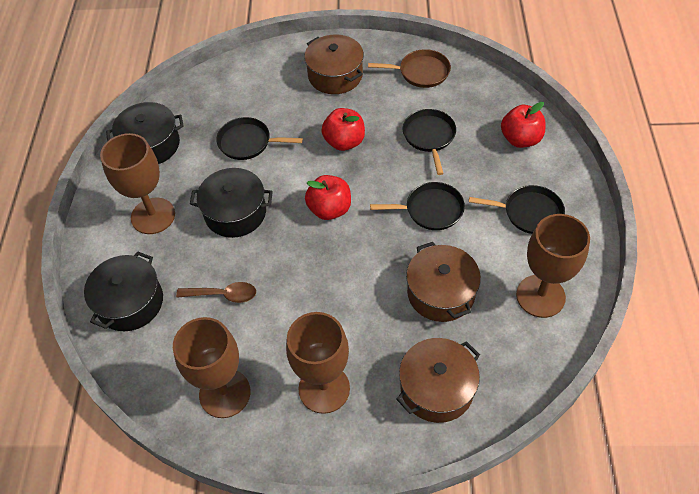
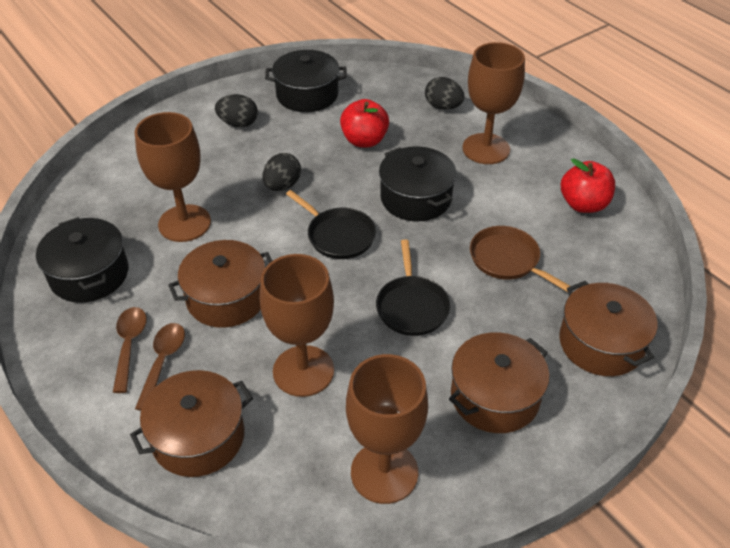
black egg: 0 -> 3
black pan: 4 -> 2
brown pot: 3 -> 4
brown spoon: 1 -> 2
red apple: 3 -> 2

